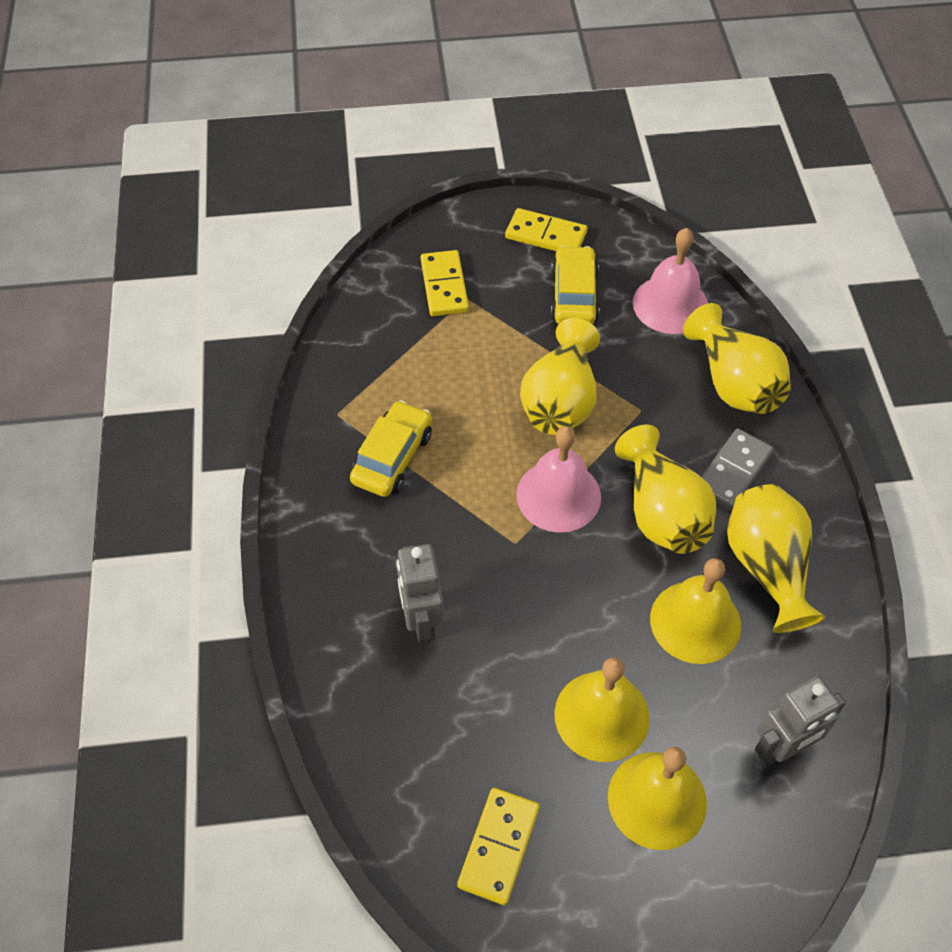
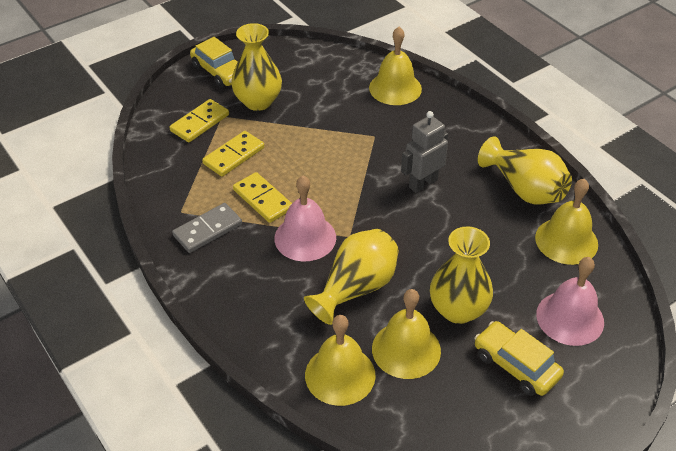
grey robot: 2 -> 1
yellow bell: 3 -> 4

